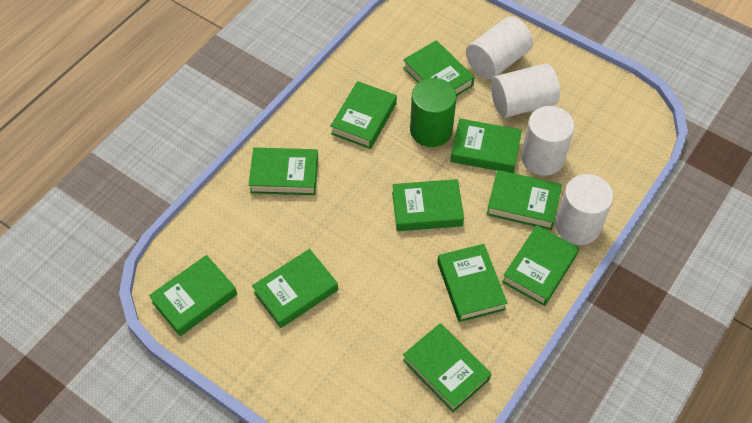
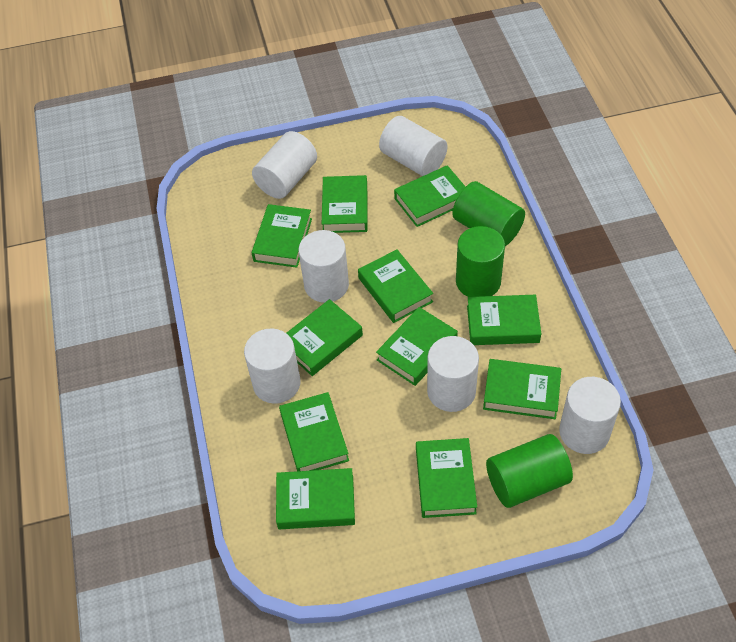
green cylinder: 1 -> 3
white cylinder: 4 -> 6

